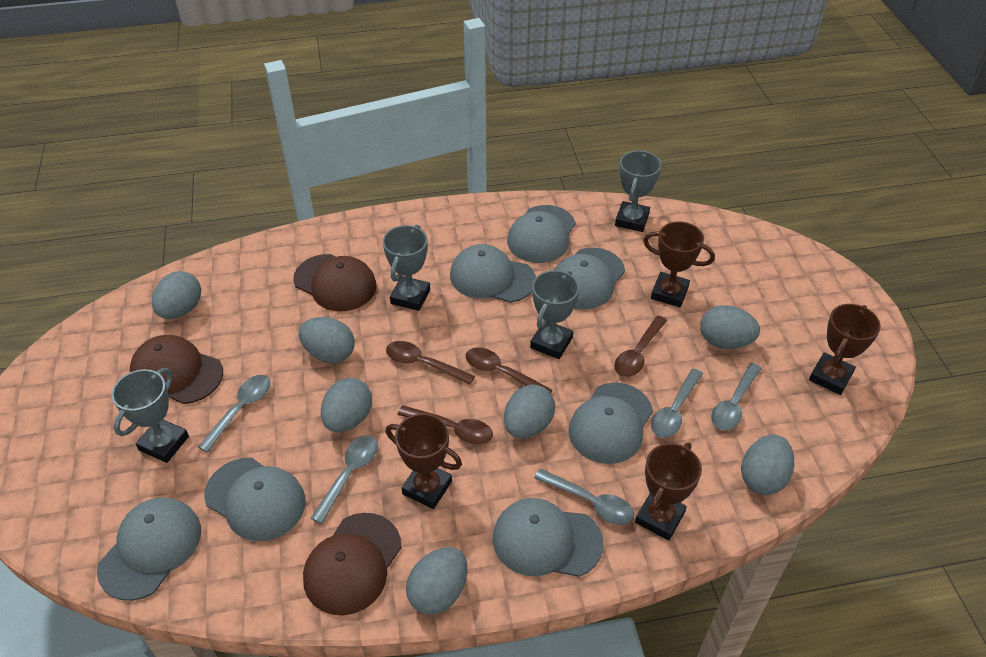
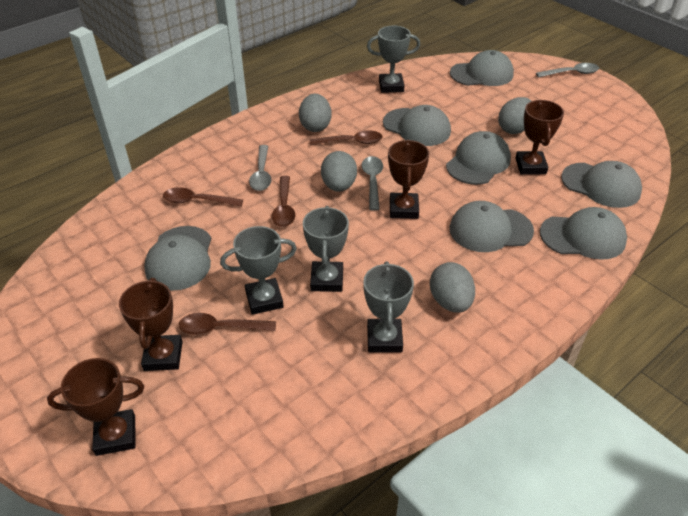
brown cap: 3 -> 0
grey egg: 7 -> 4
grey spoon: 5 -> 3

